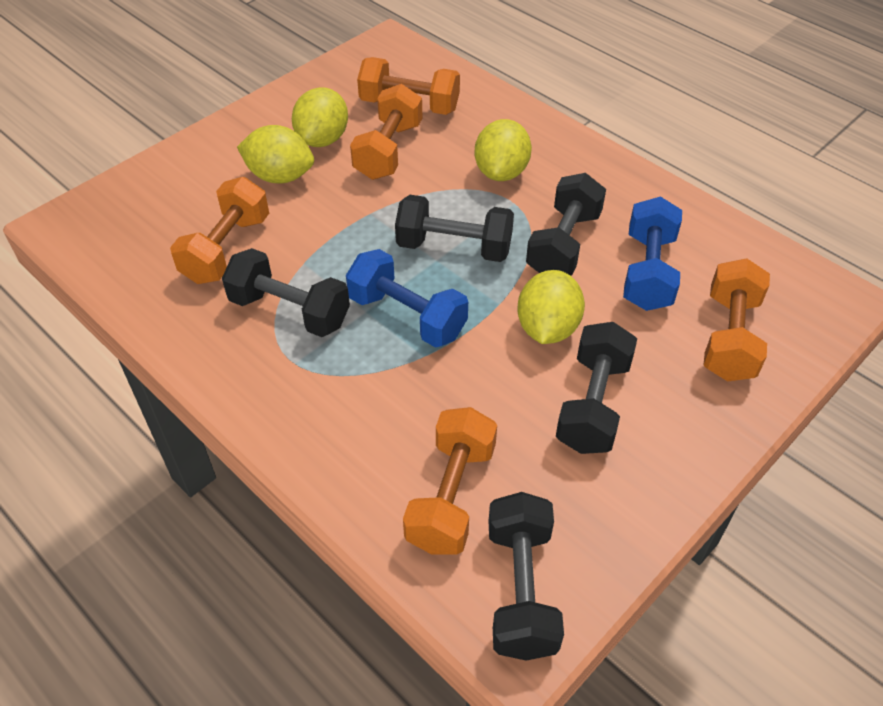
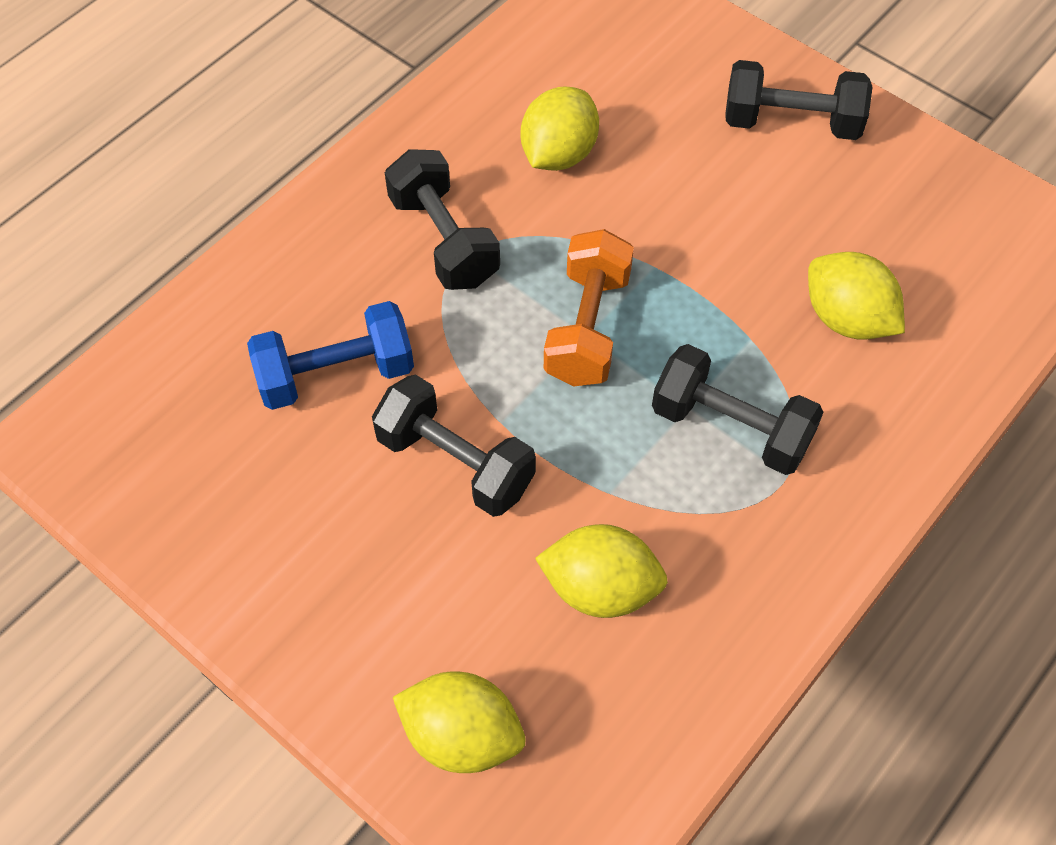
black dumbbell: 5 -> 4
blue dumbbell: 2 -> 1
orange dumbbell: 5 -> 1

